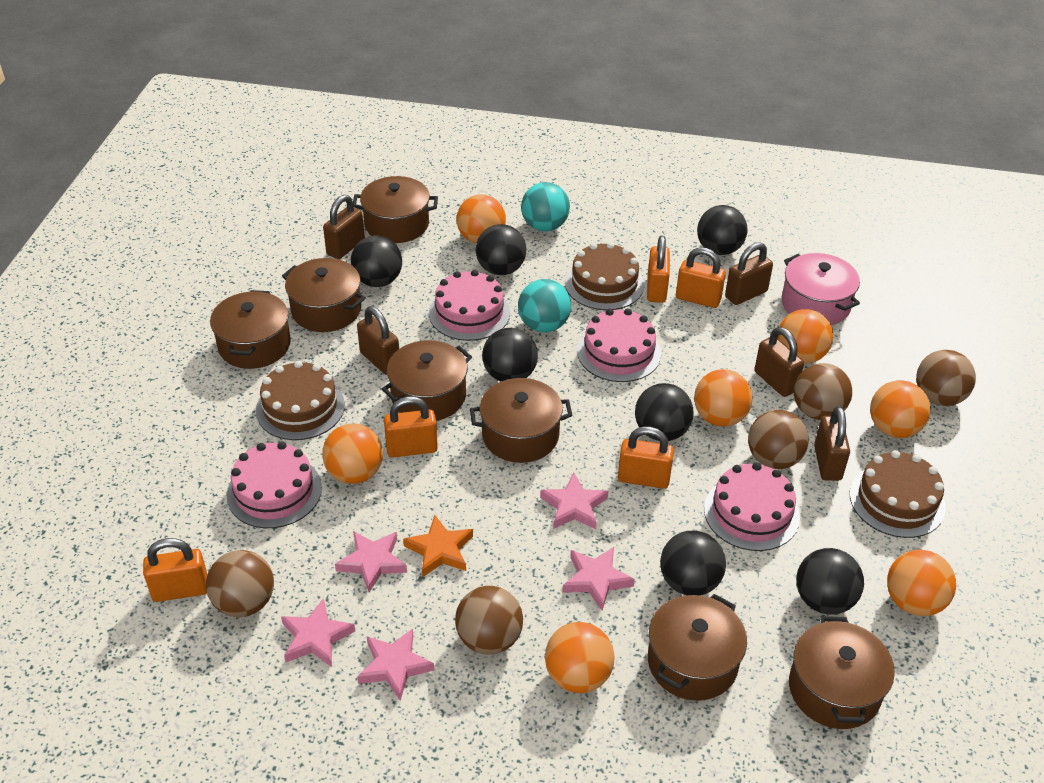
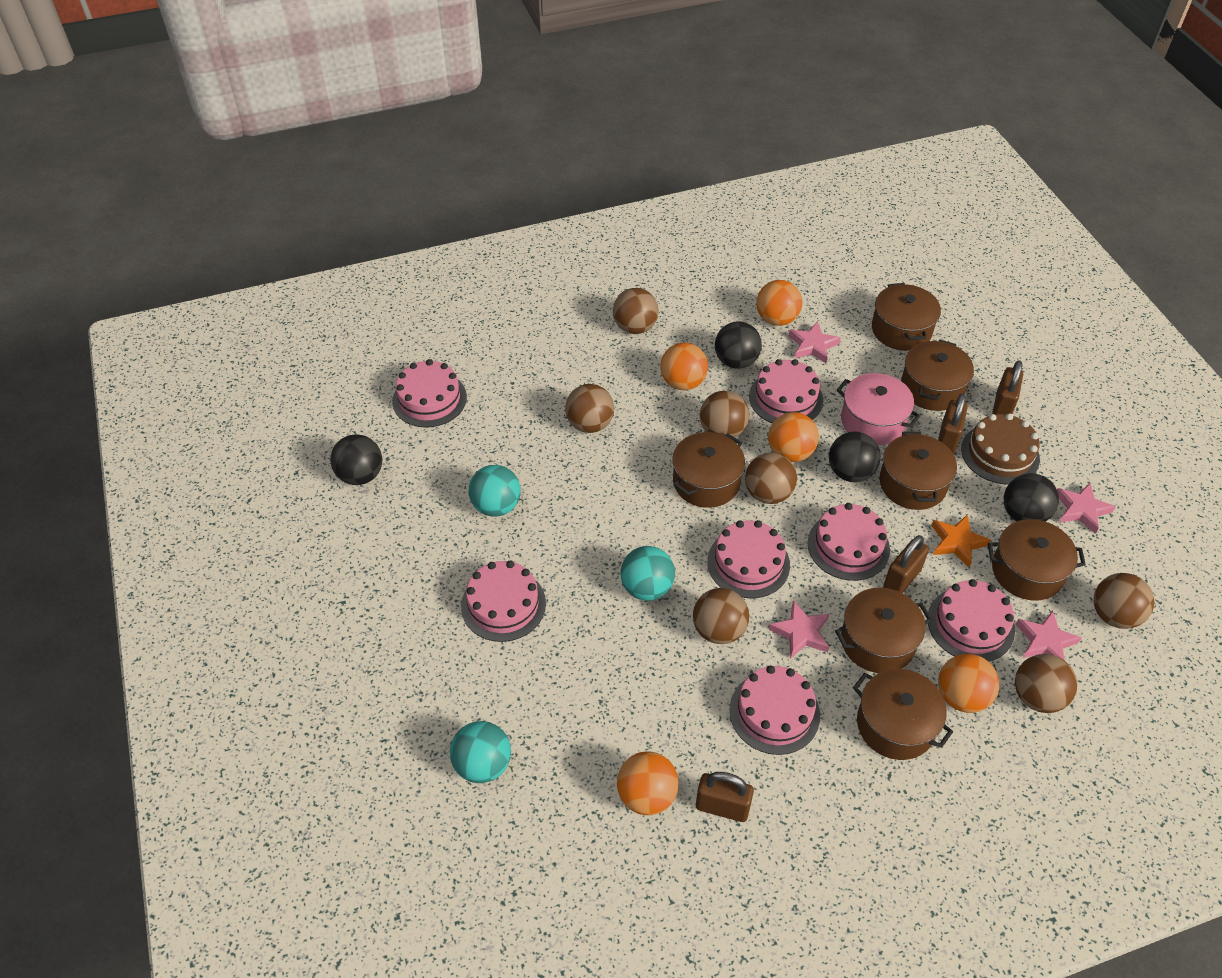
black ball: 7 -> 4
brown ball: 5 -> 7
brown cake: 3 -> 1
brown padlock: 5 -> 4
orange ball: 7 -> 5
orange padlock: 5 -> 0
pink cake: 4 -> 7
pink star: 5 -> 4
turquoise ball: 2 -> 3

